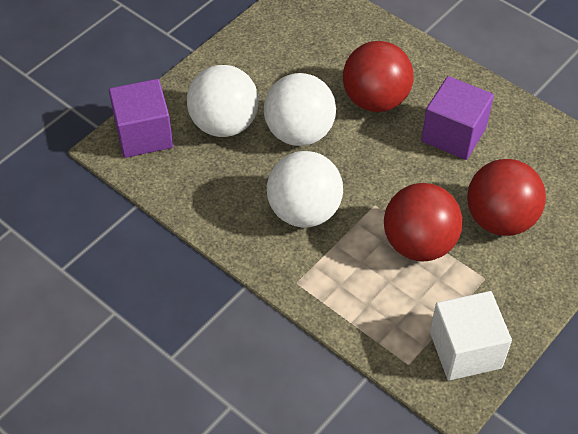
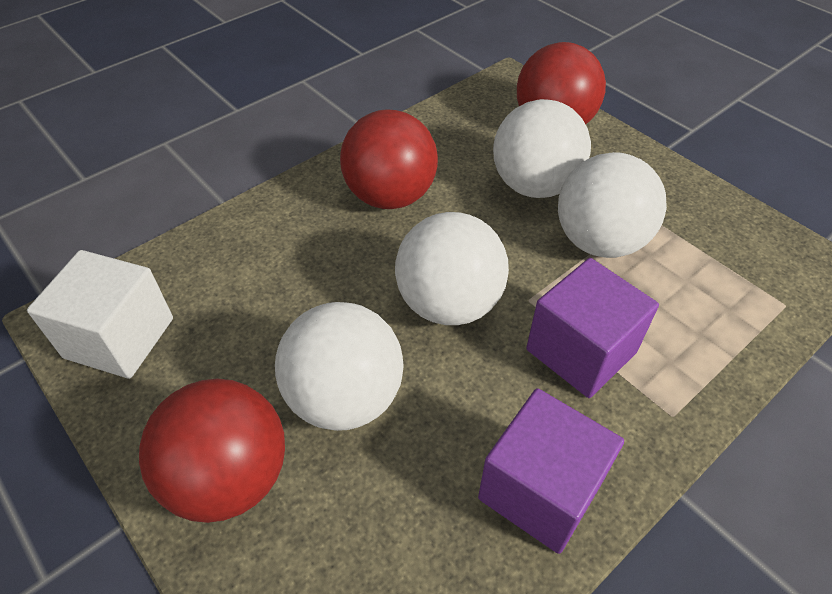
white ball: 3 -> 4

